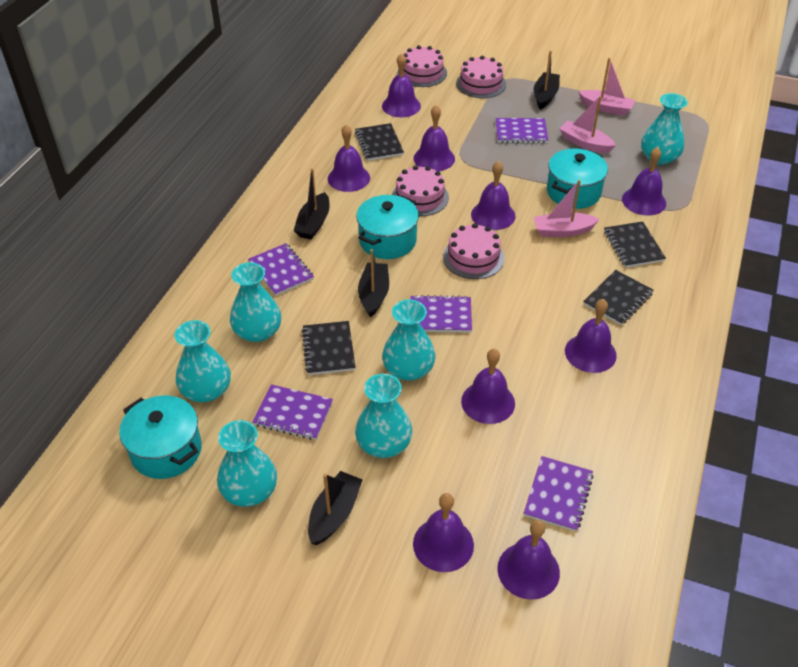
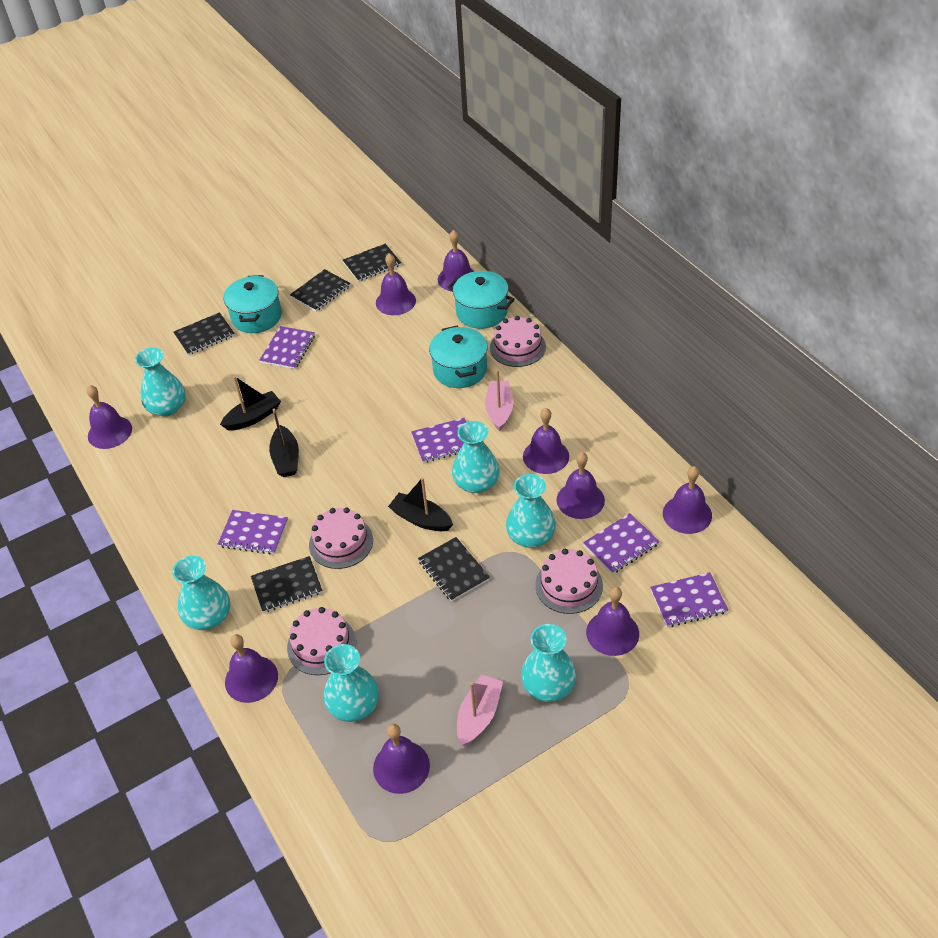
black boat: 4 -> 3
black notebook: 4 -> 5
pink boat: 3 -> 2

